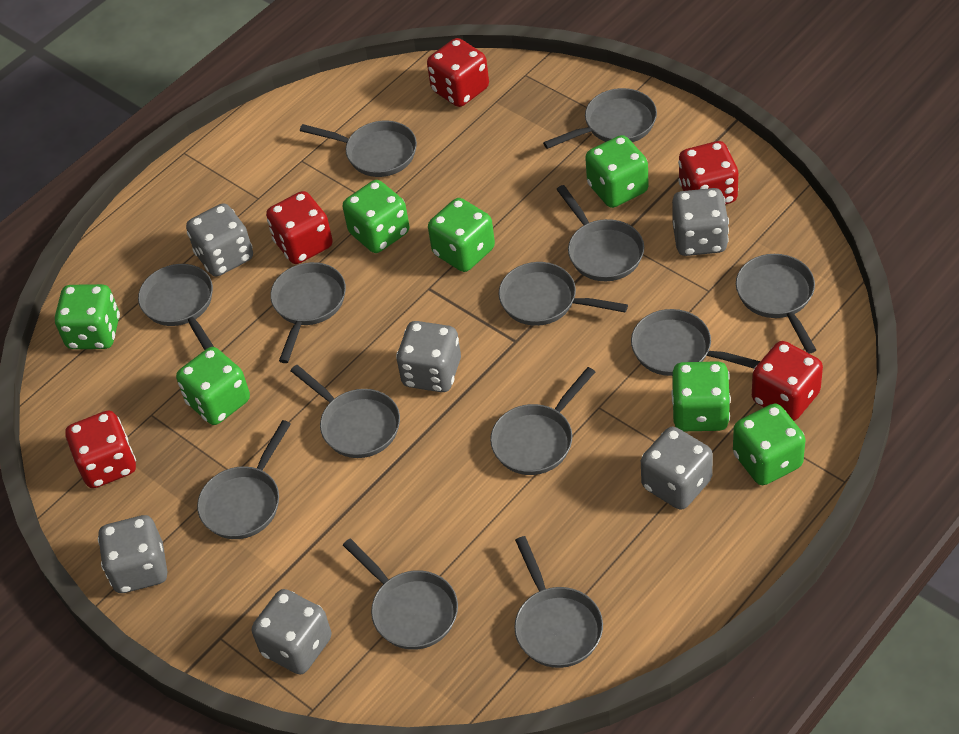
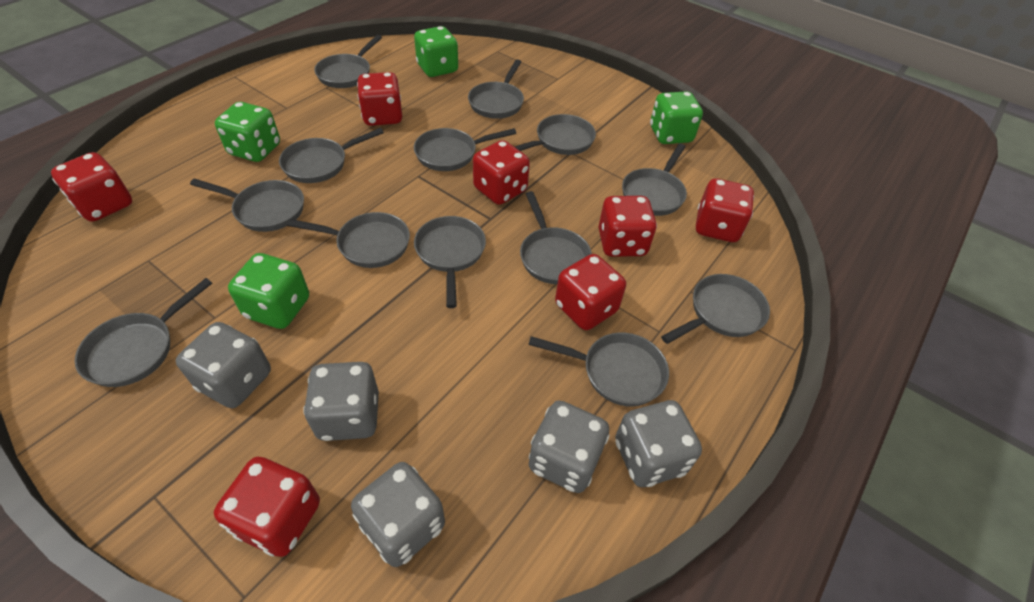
green dice: 7 -> 4
grey dice: 6 -> 5
red dice: 5 -> 7

